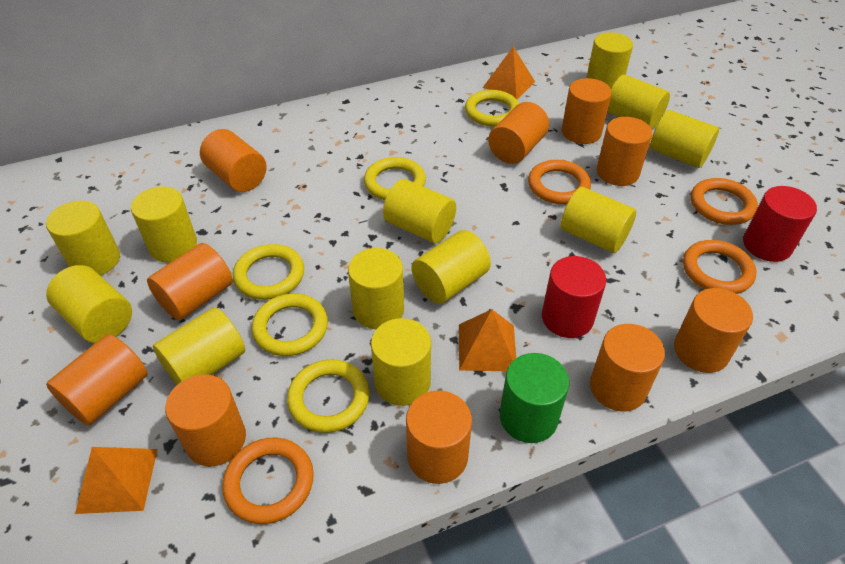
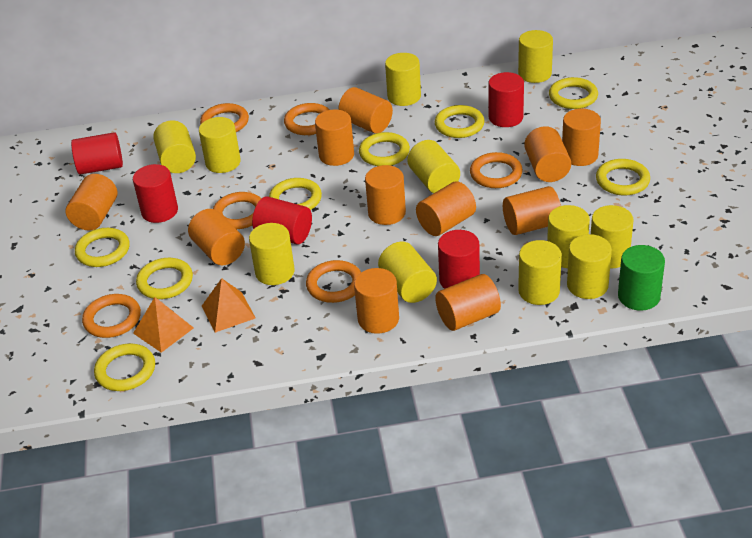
orange cylinder: 10 -> 11
orange pyramid: 3 -> 2
orange ring: 4 -> 6
red cylinder: 2 -> 5
yellow cylinder: 12 -> 11
yellow ring: 5 -> 8

